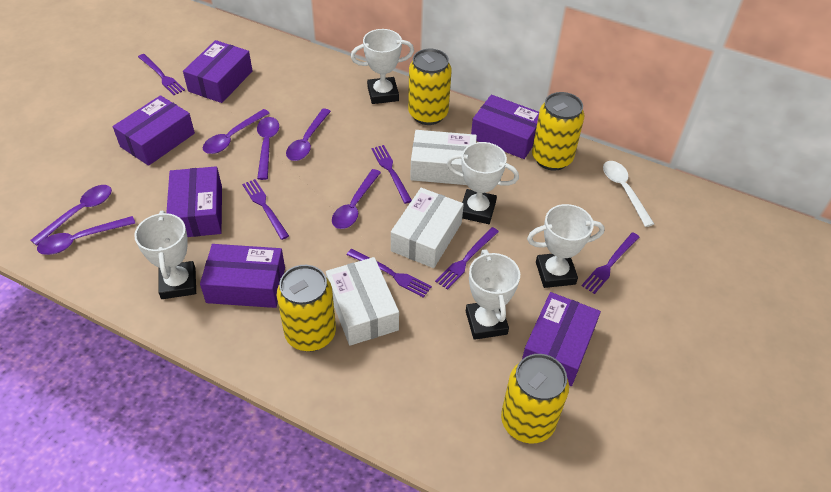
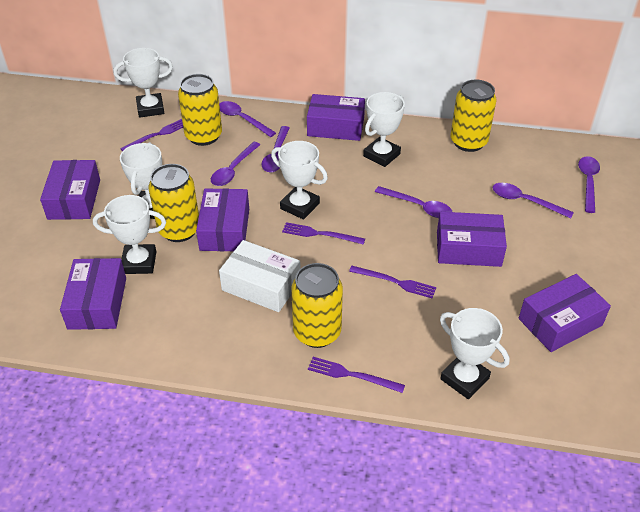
purple fork: 6 -> 4
white box: 3 -> 1
white spoon: 1 -> 0
white trophy: 5 -> 6

